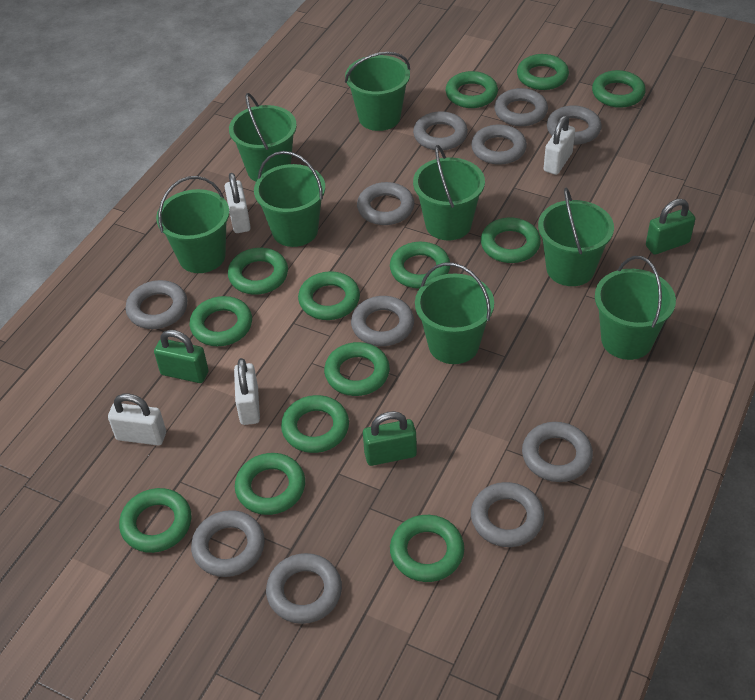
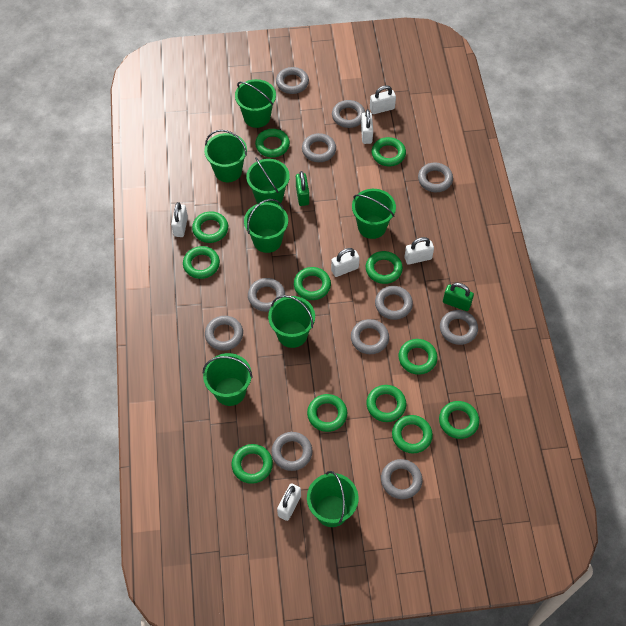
green padlock: 3 -> 2
green ring: 13 -> 12
white padlock: 4 -> 6

